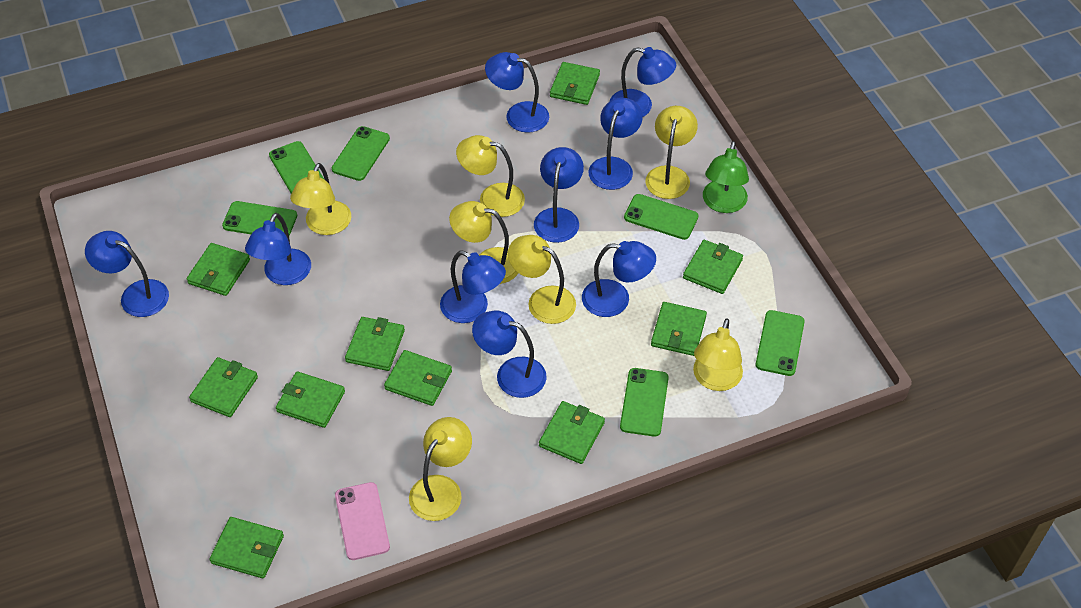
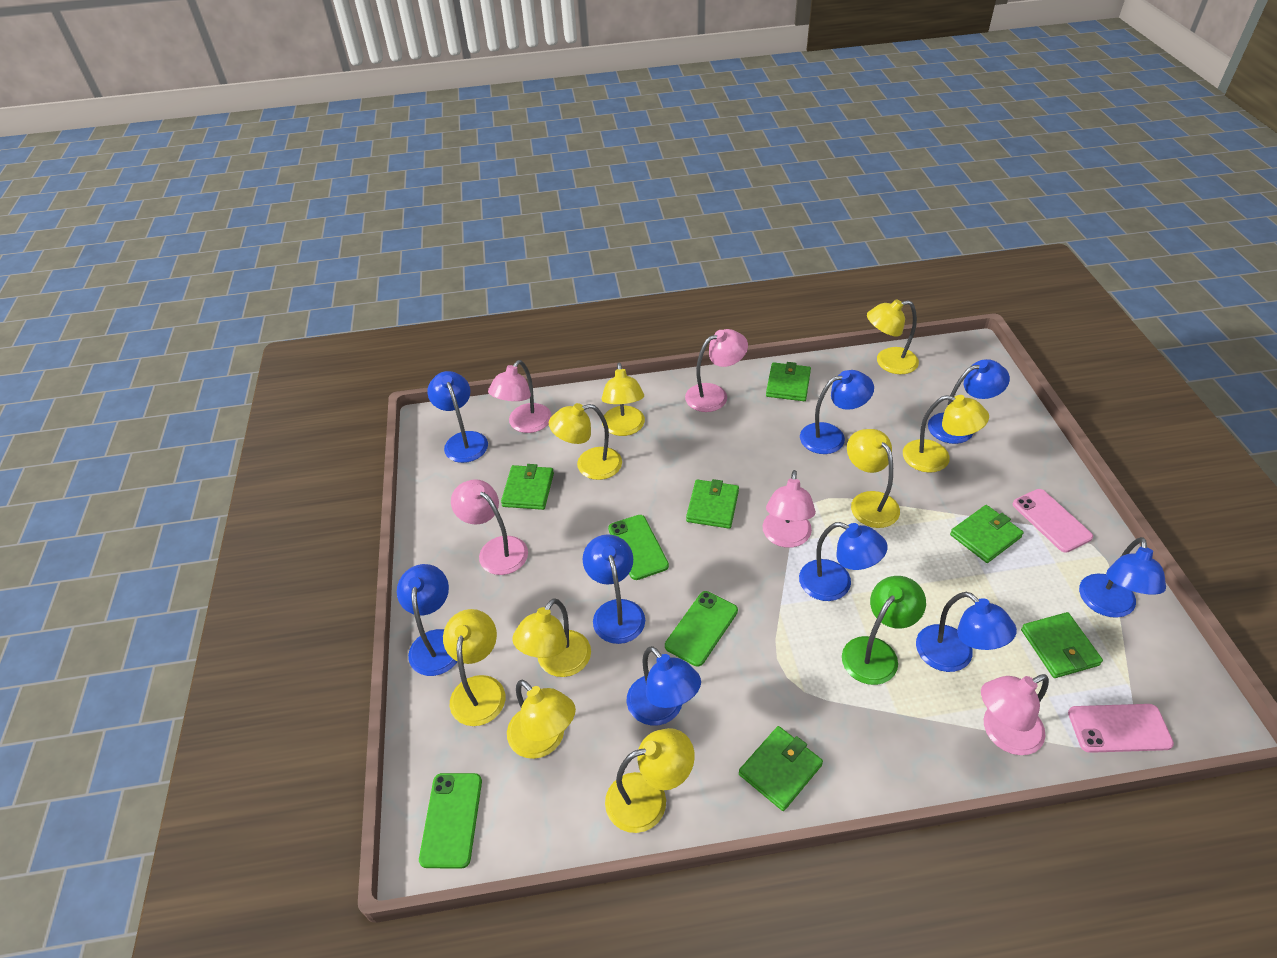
green phone: 6 -> 3
green wallet: 10 -> 6
pink lamp: 0 -> 5
pink phone: 1 -> 2
yellow lamp: 7 -> 9

